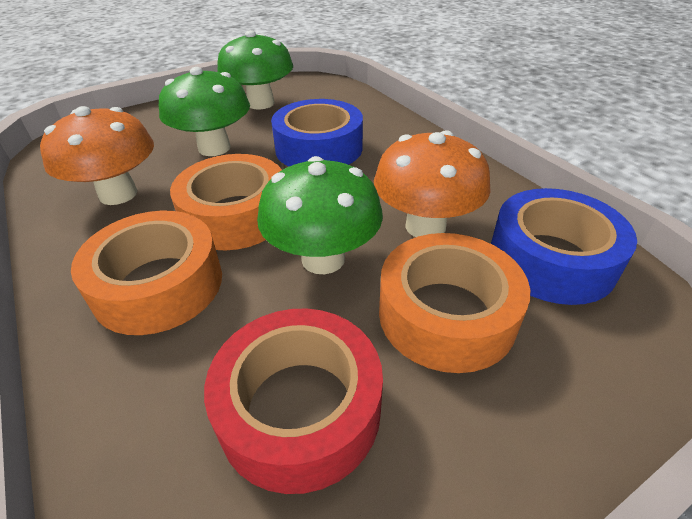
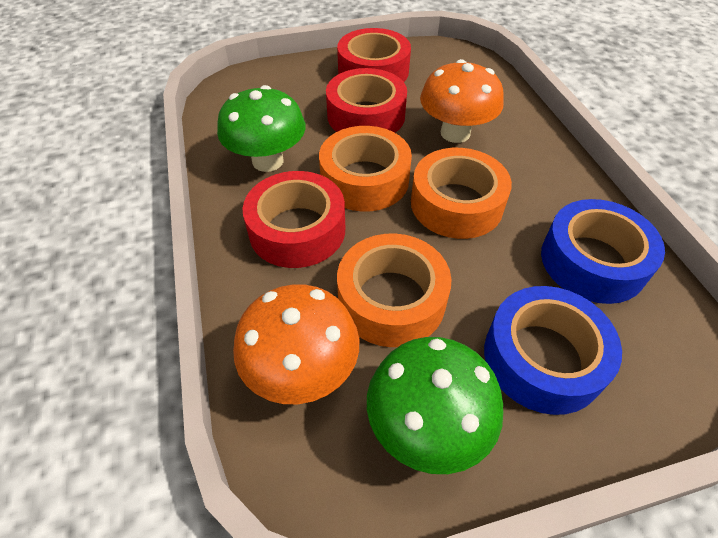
green mushroom: 3 -> 2
red tape: 1 -> 3

